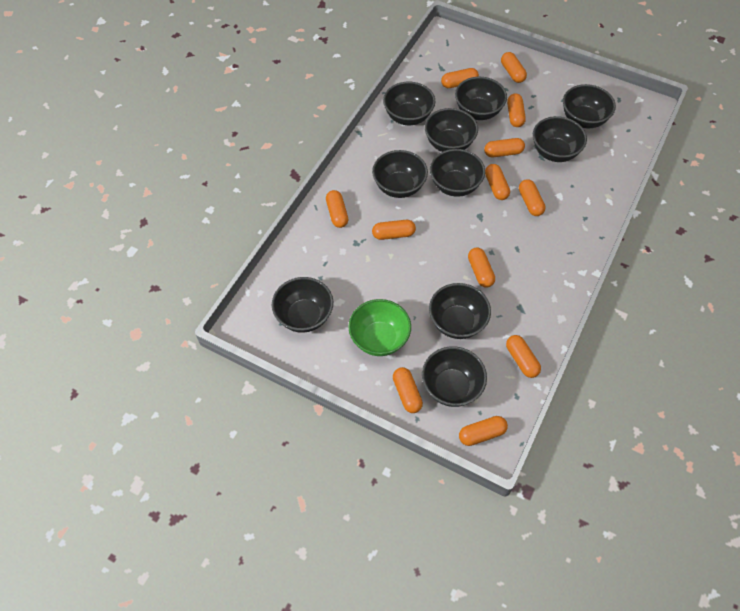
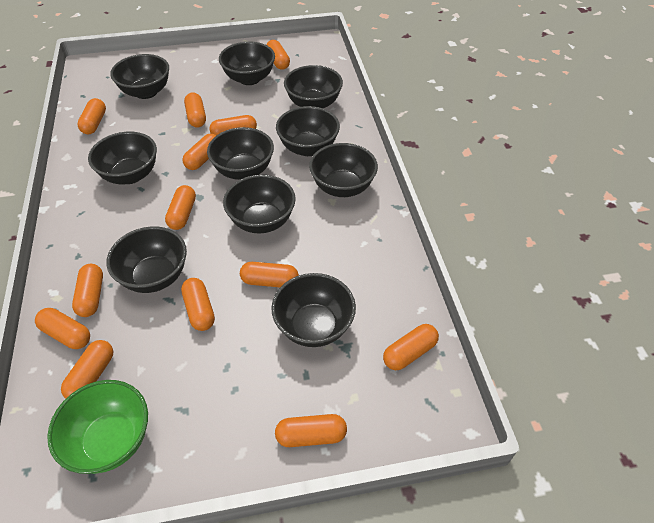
orange capsule: 12 -> 13

